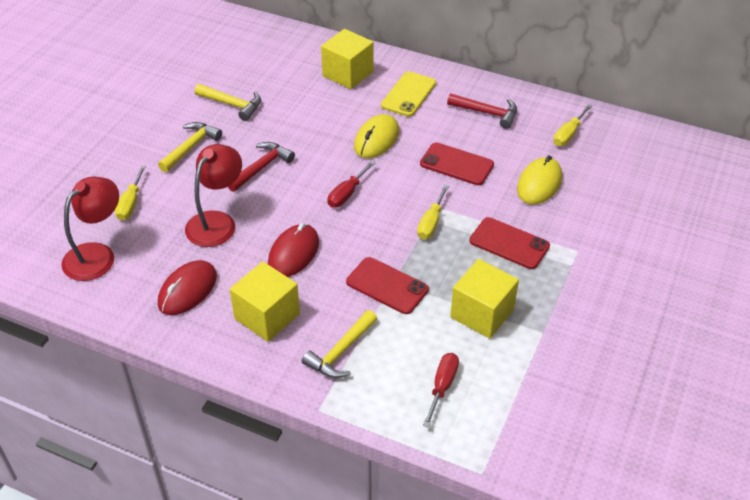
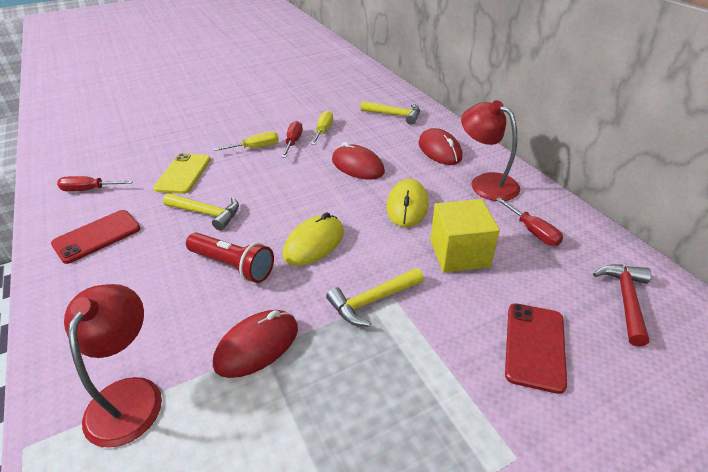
red flashlight: 0 -> 1
red hammer: 2 -> 1
red mouse: 2 -> 3
red phone: 3 -> 2
red screwdriver: 2 -> 3
yellow cube: 3 -> 1
yellow screwdriver: 3 -> 2

